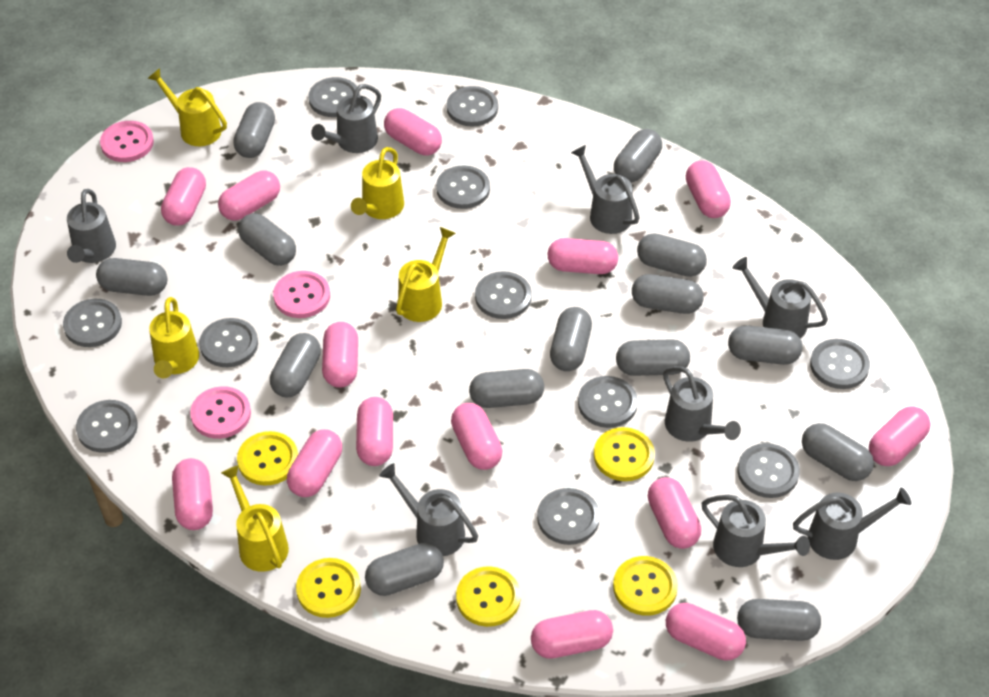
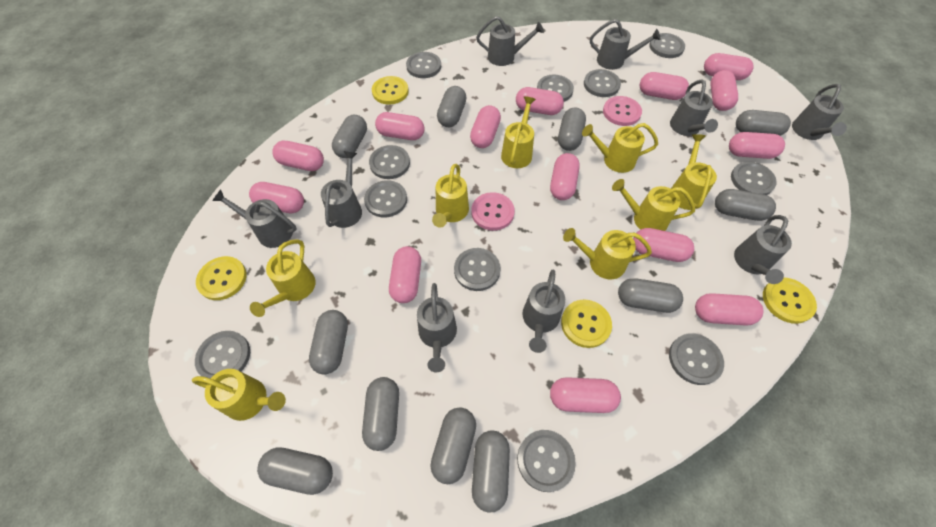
grey capsule: 14 -> 11
grey watering can: 8 -> 9
pink button: 3 -> 2
yellow button: 5 -> 4
yellow watering can: 5 -> 8

